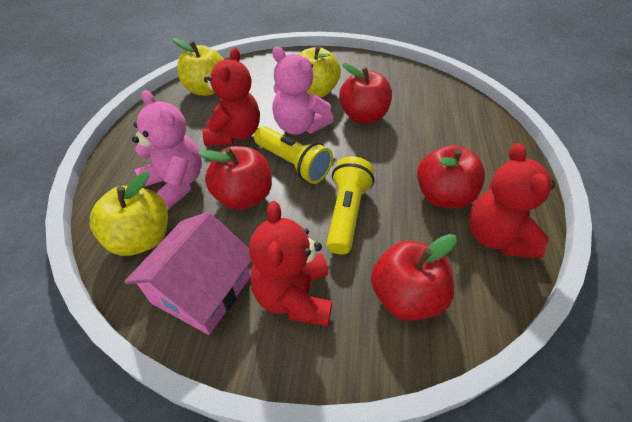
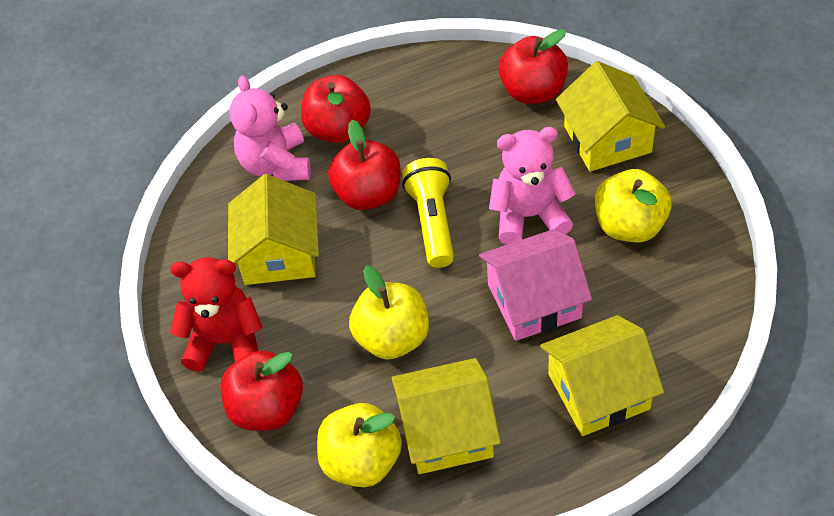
red teddy bear: 3 -> 1
yellow flashlight: 2 -> 1
yellow house: 0 -> 4

